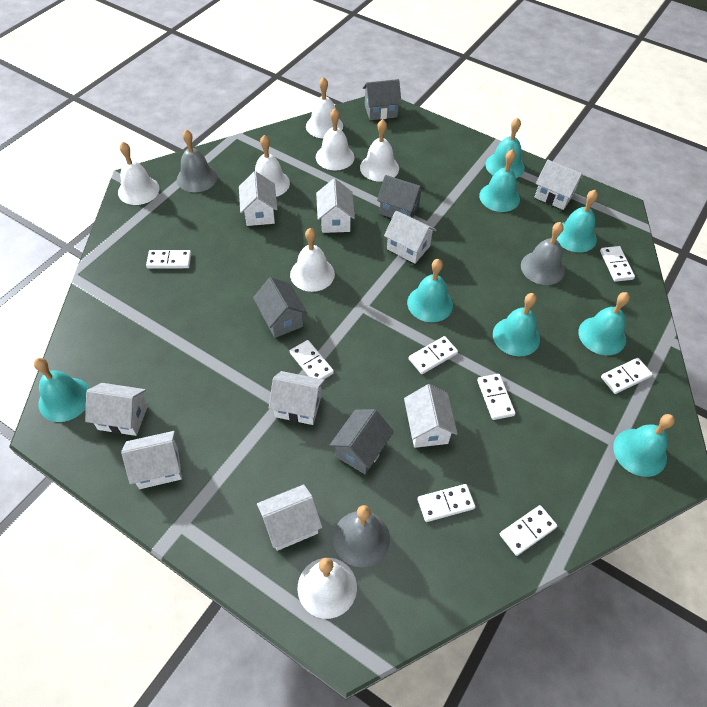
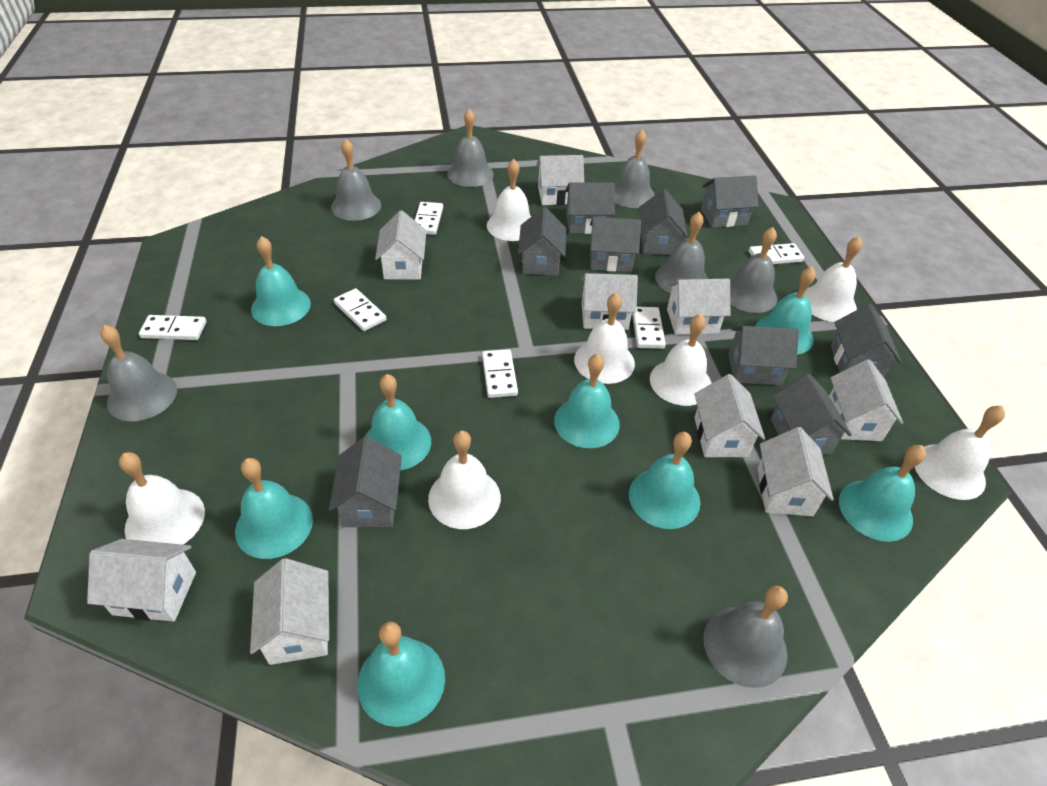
grey bell: 3 -> 7
grey house: 4 -> 9
white domino: 8 -> 6

